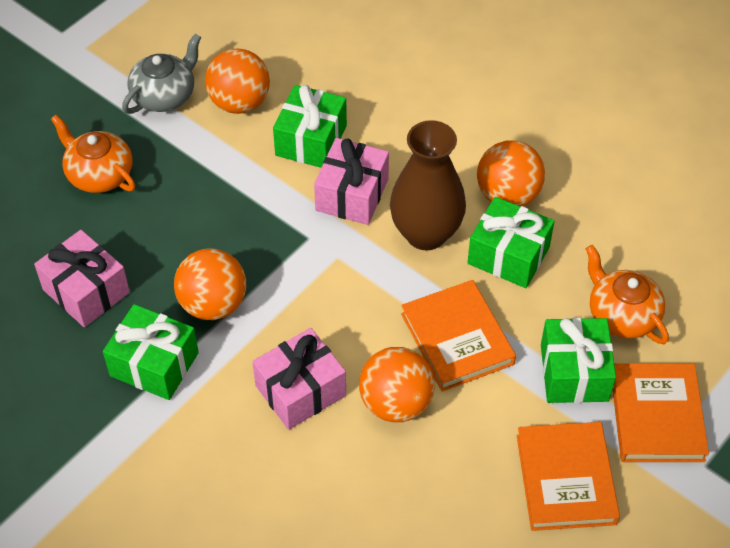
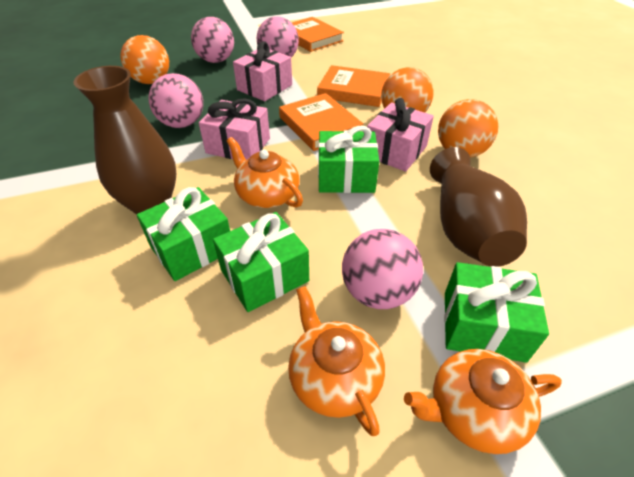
brown vase: 1 -> 2
grey teapot: 1 -> 0
orange ball: 4 -> 3
orange teapot: 2 -> 3
pink ball: 0 -> 4

